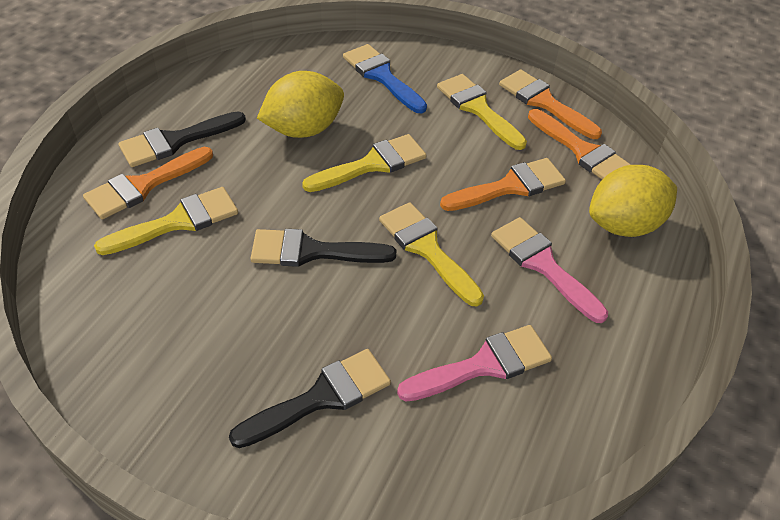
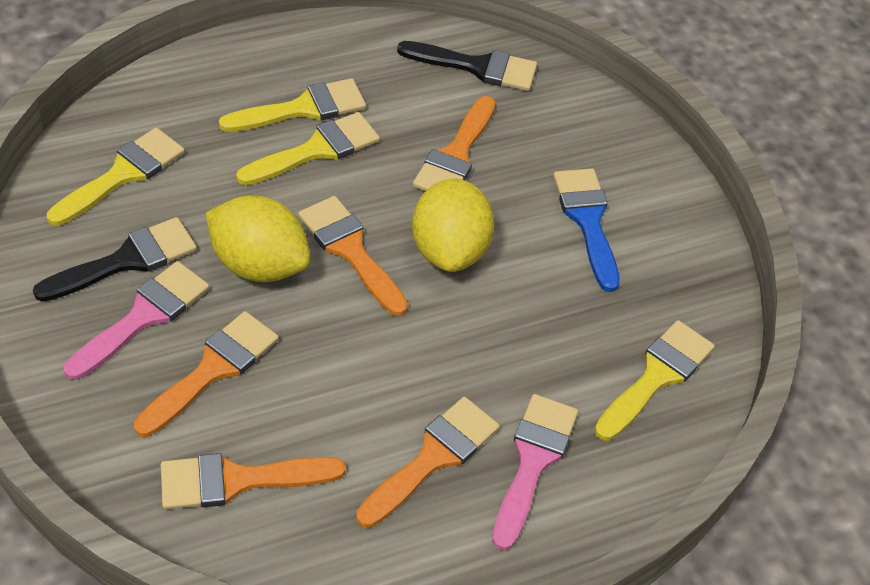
black brush: 3 -> 2
orange brush: 4 -> 5

